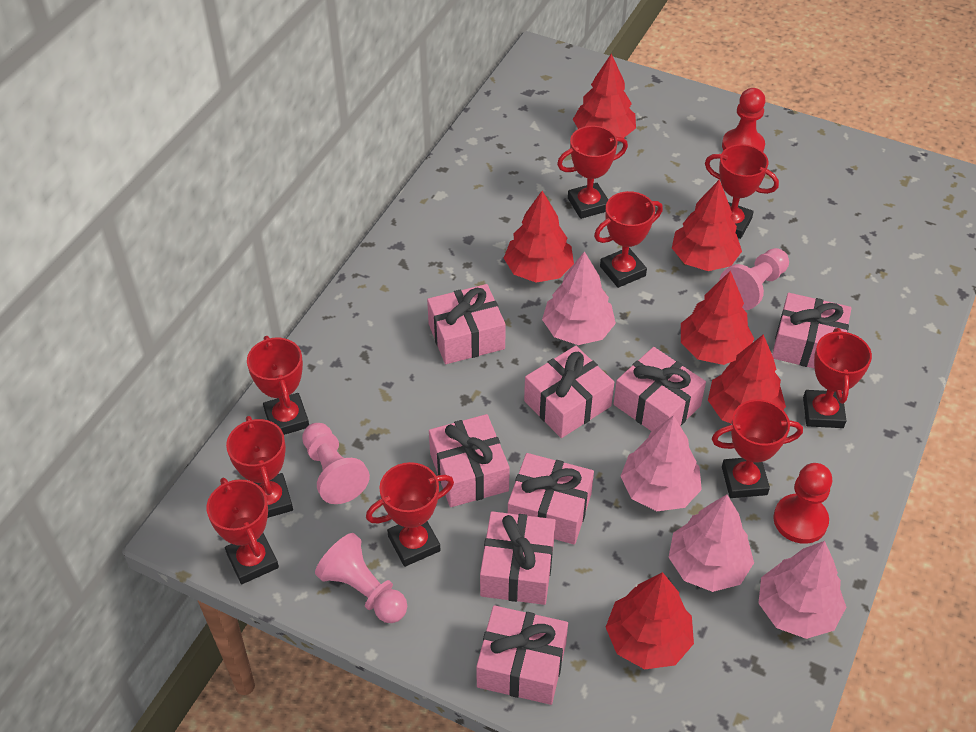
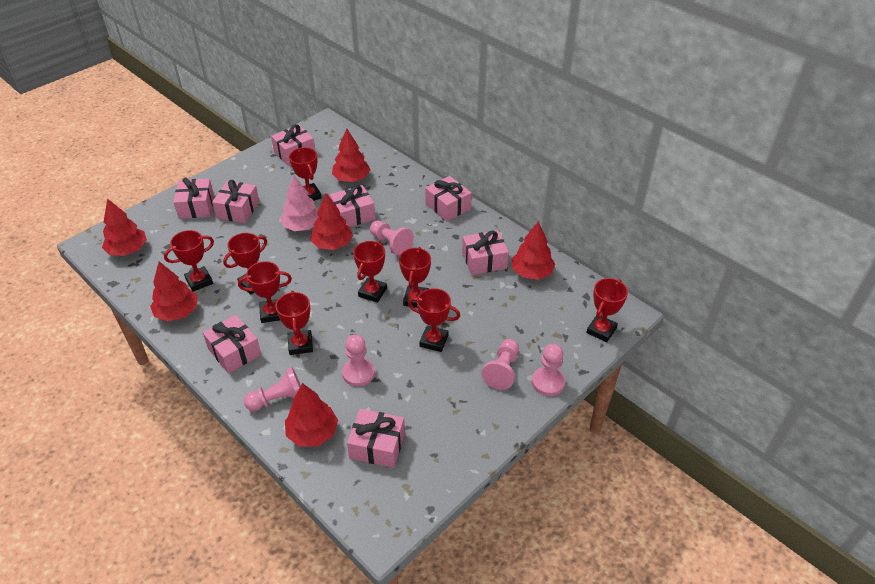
pink pawn: 3 -> 5
pink tree: 4 -> 1
red pawn: 2 -> 0

